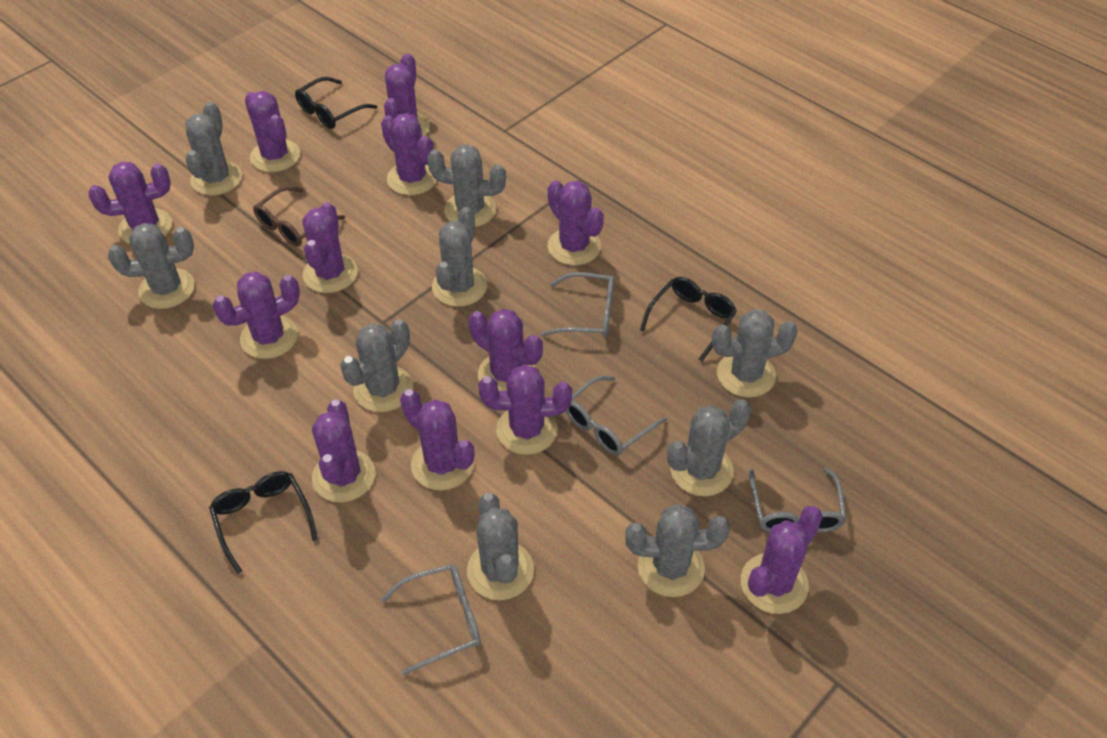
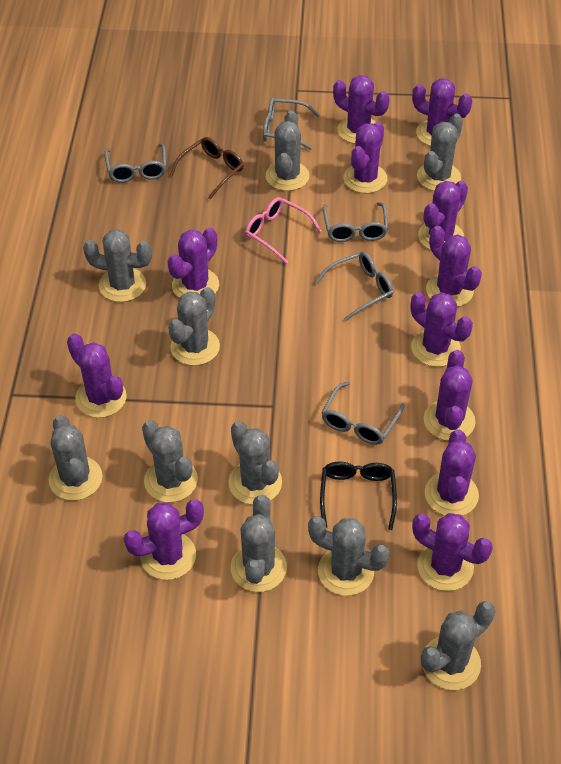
black glasses: 3 -> 1
grey cactus: 9 -> 10
grey glasses: 4 -> 5
pink glasses: 0 -> 1

